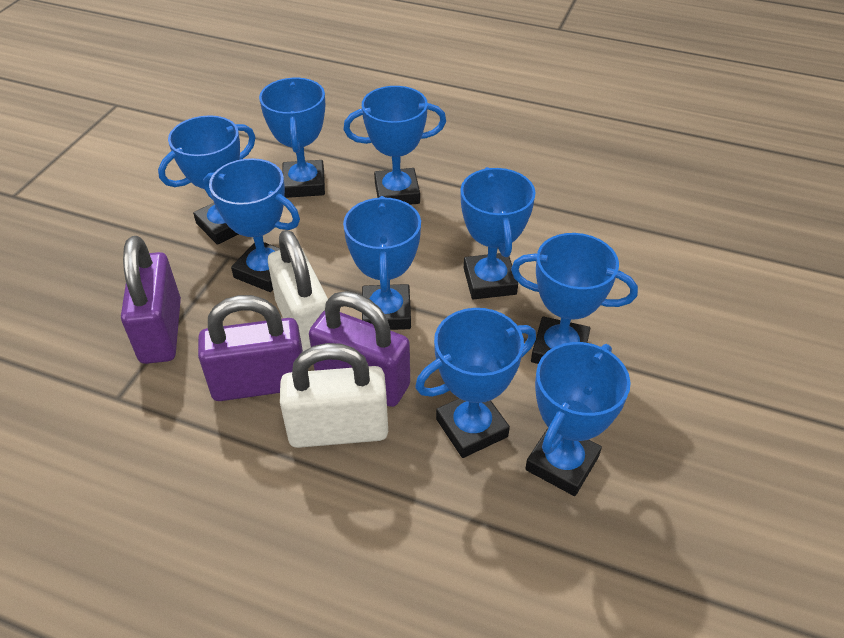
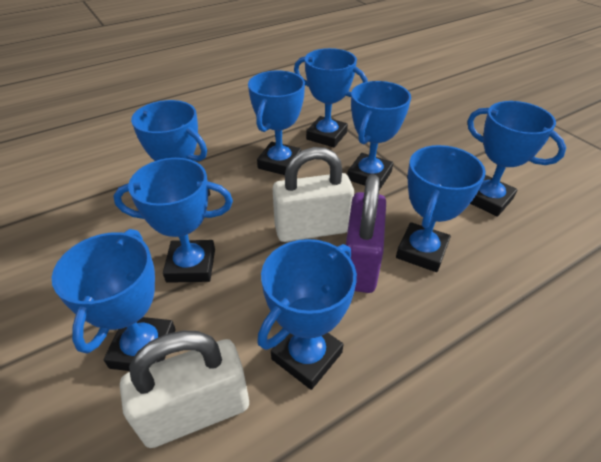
purple padlock: 3 -> 1

